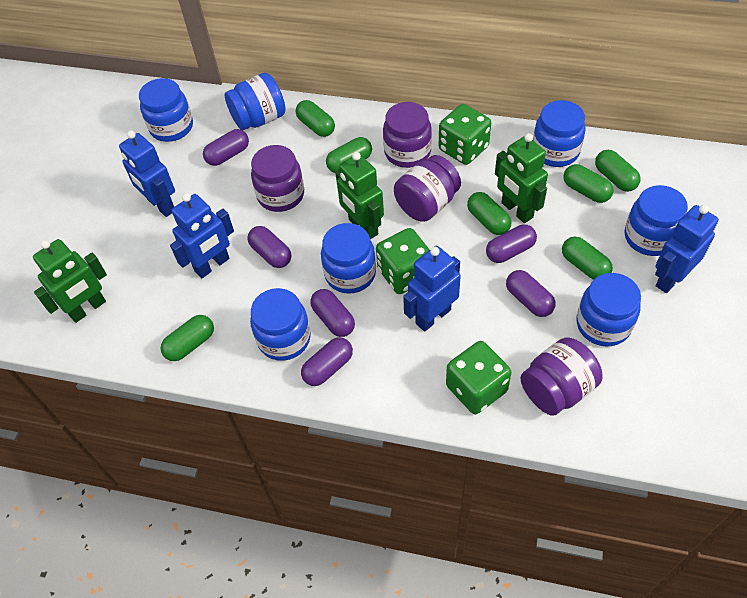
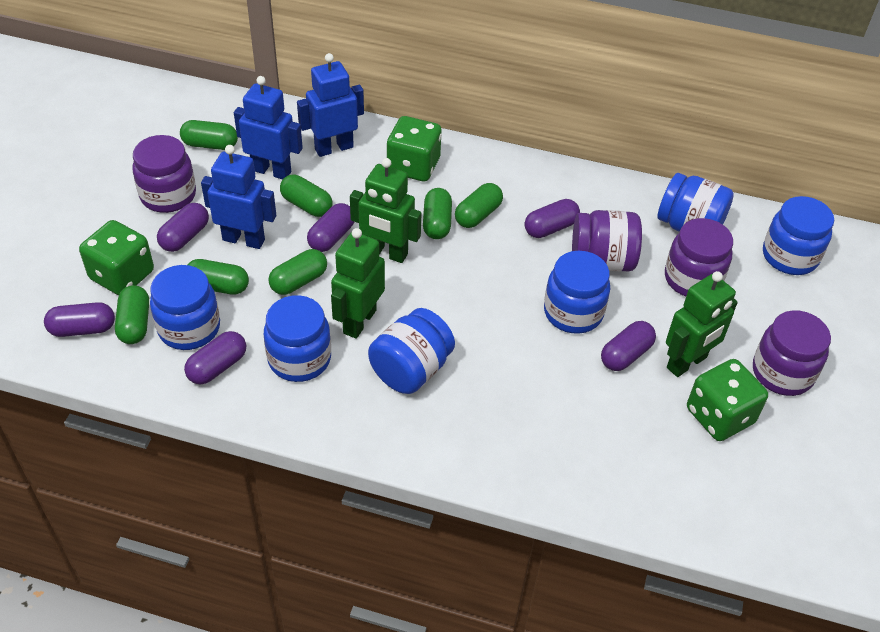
blue jar: 7 -> 6
blue robot: 4 -> 3

